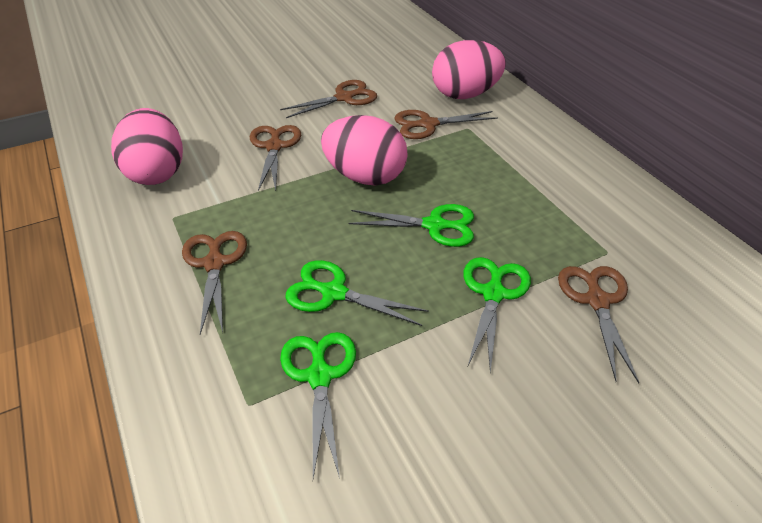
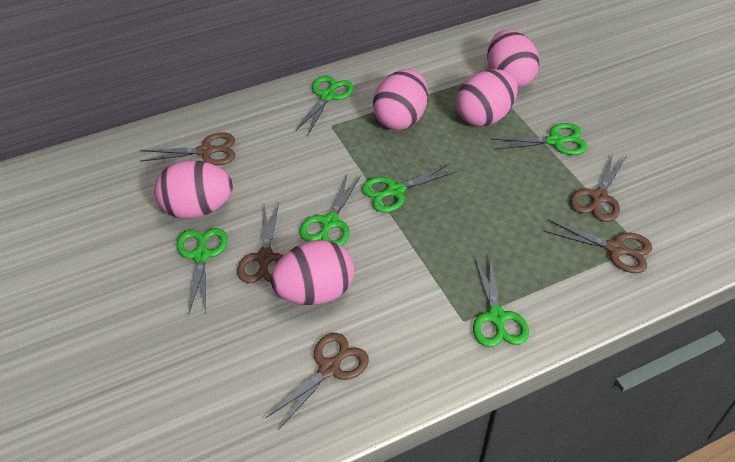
green scissors: 4 -> 6
pink egg: 3 -> 5

